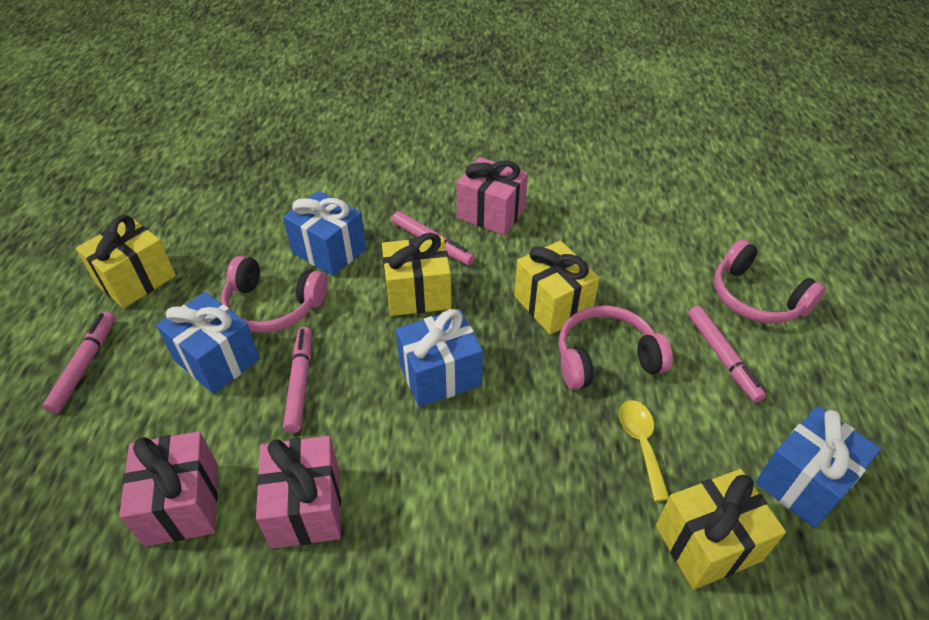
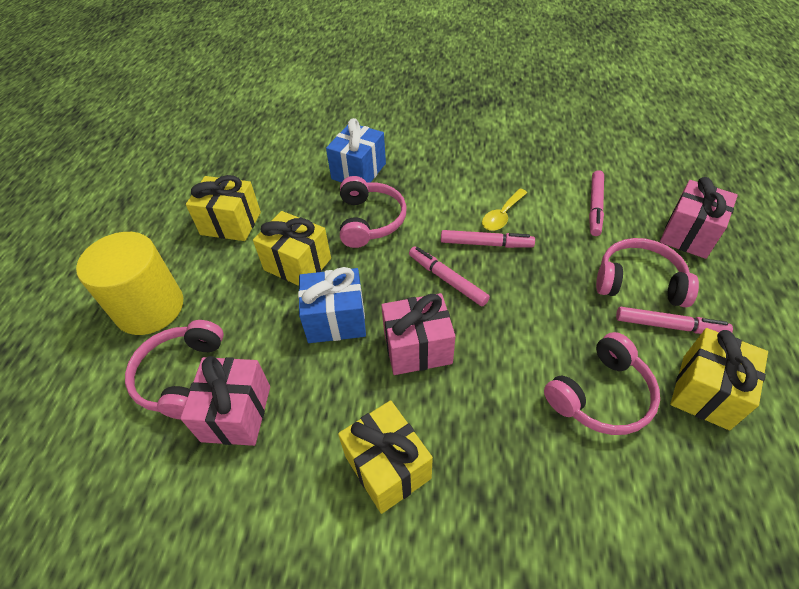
blue gift: 4 -> 2
pink headphones: 3 -> 4
yellow cylinder: 0 -> 1

